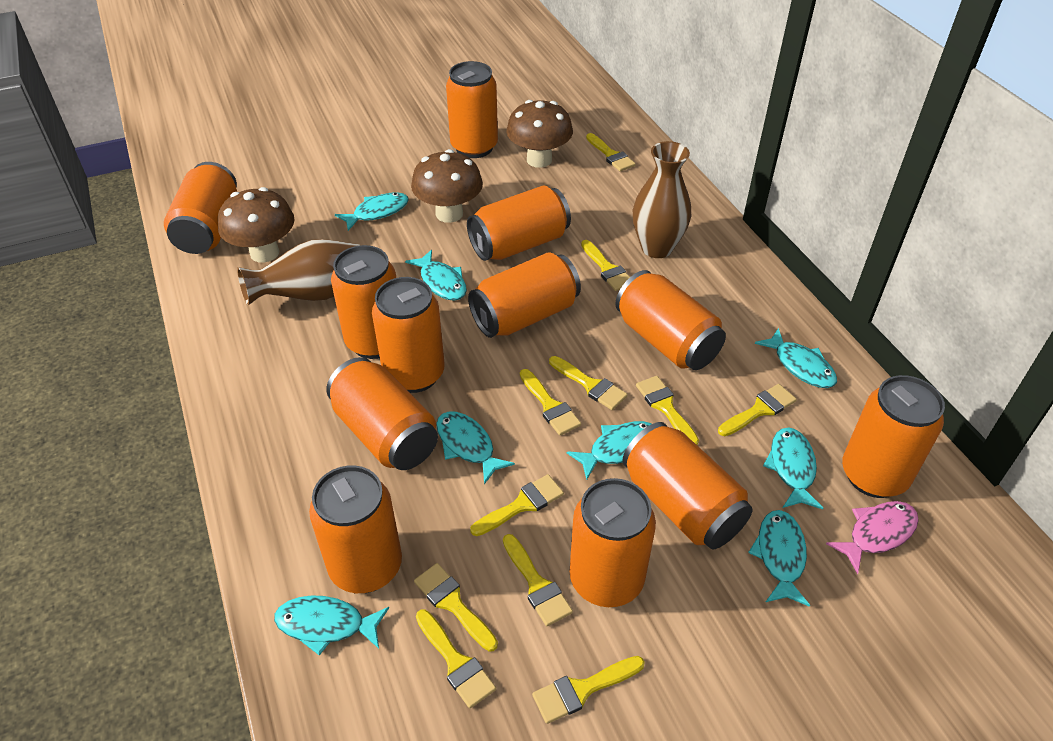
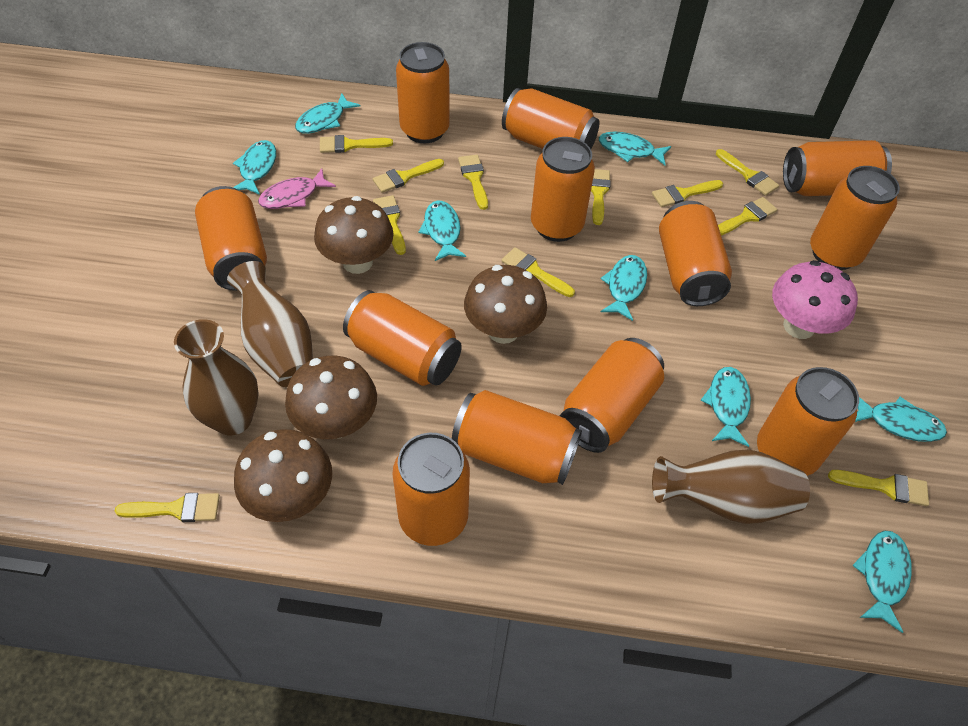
brown mushroom: 3 -> 4
brown vase: 2 -> 3
pink mushroom: 0 -> 1

